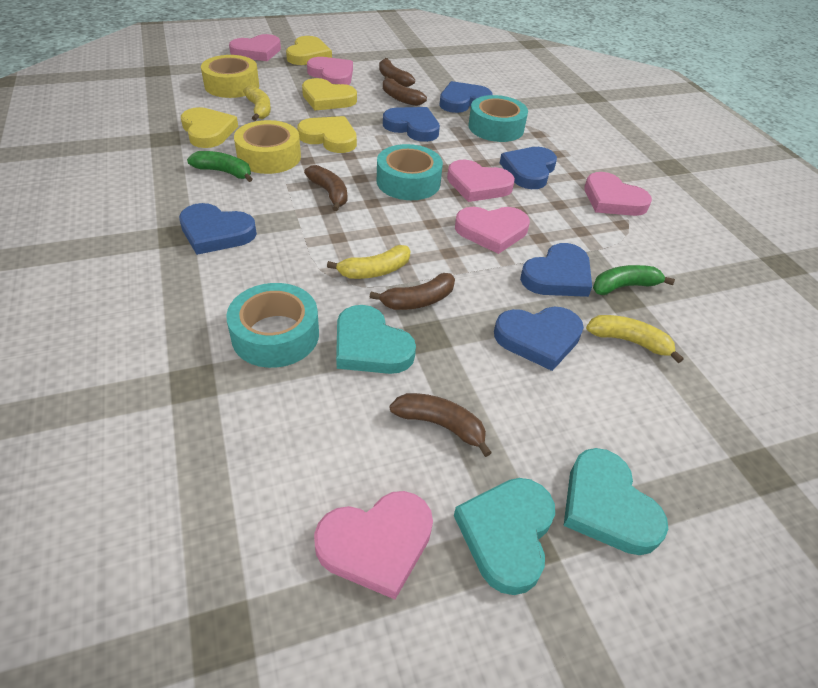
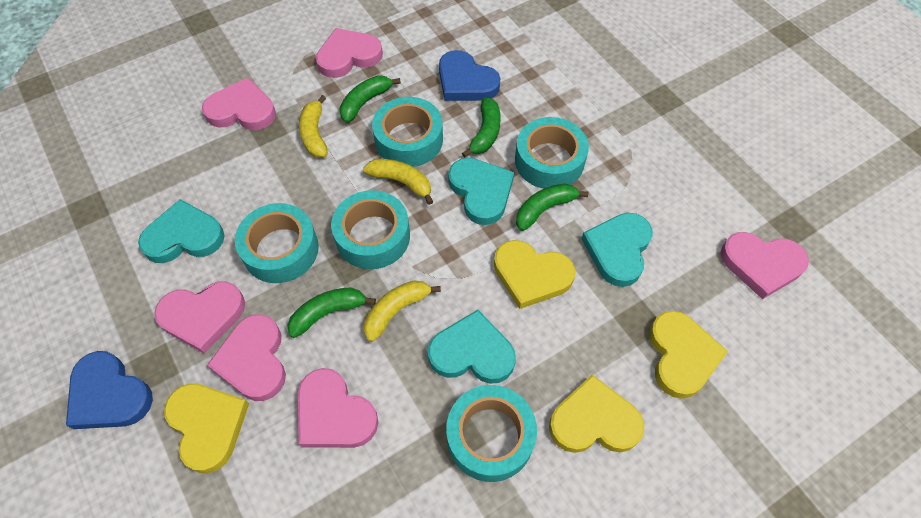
blue heart: 6 -> 2
brown banana: 5 -> 0
green banana: 2 -> 4
turquoise heart: 3 -> 4
turquoise tape: 3 -> 5
yellow tape: 2 -> 0

